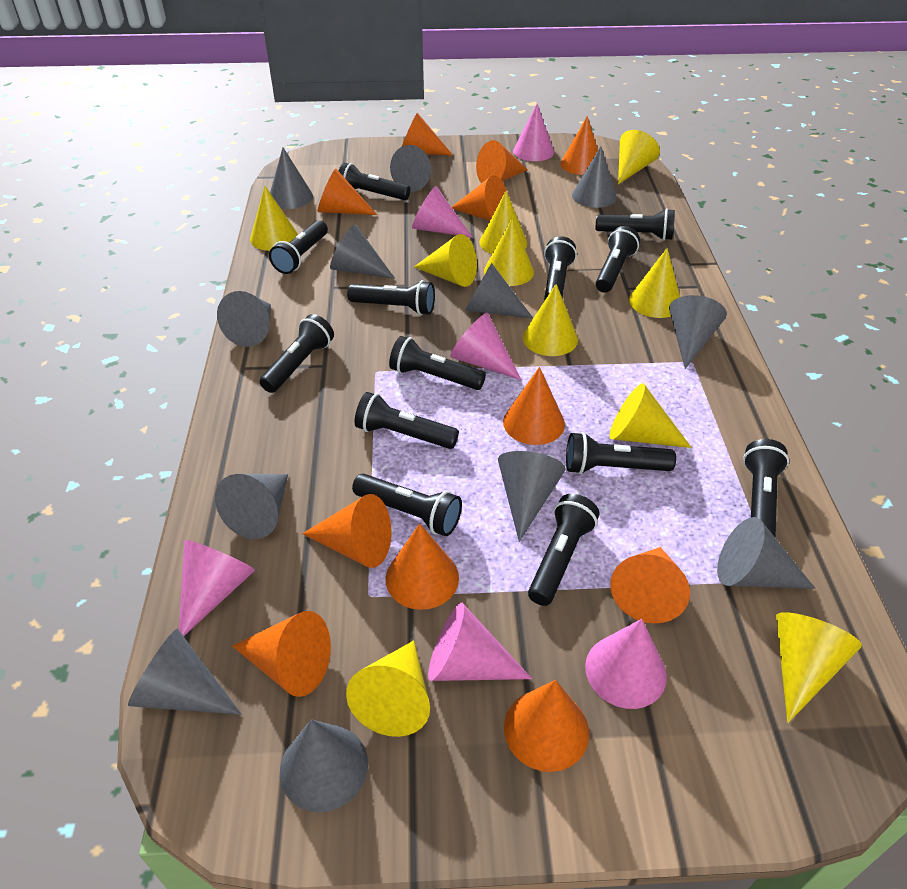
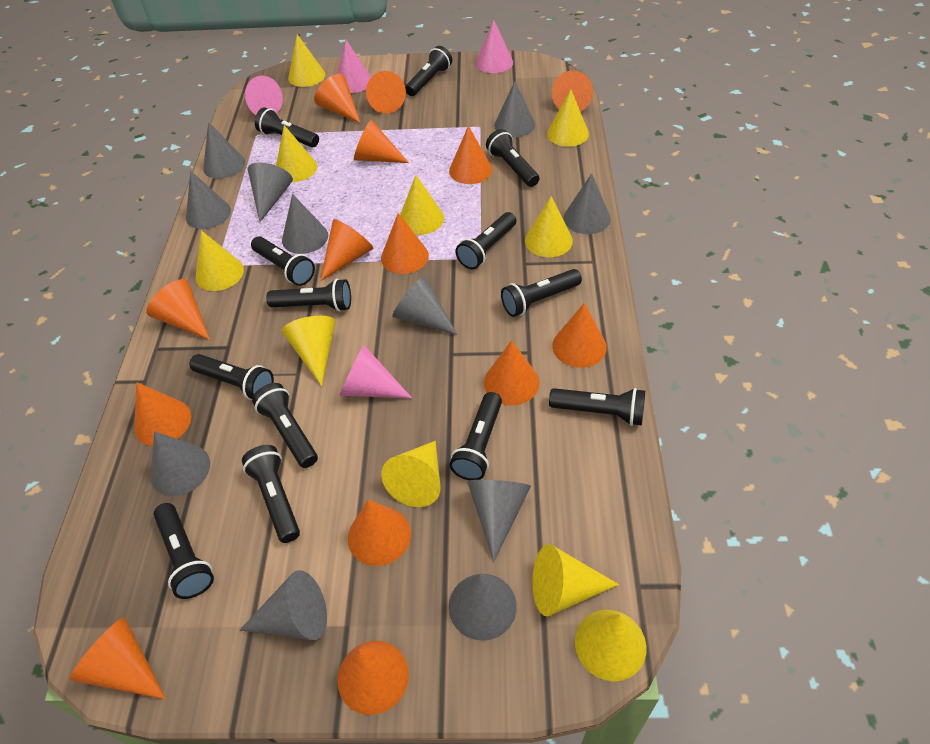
grey cone: 12 -> 11
orange cone: 11 -> 14
pink cone: 6 -> 4

